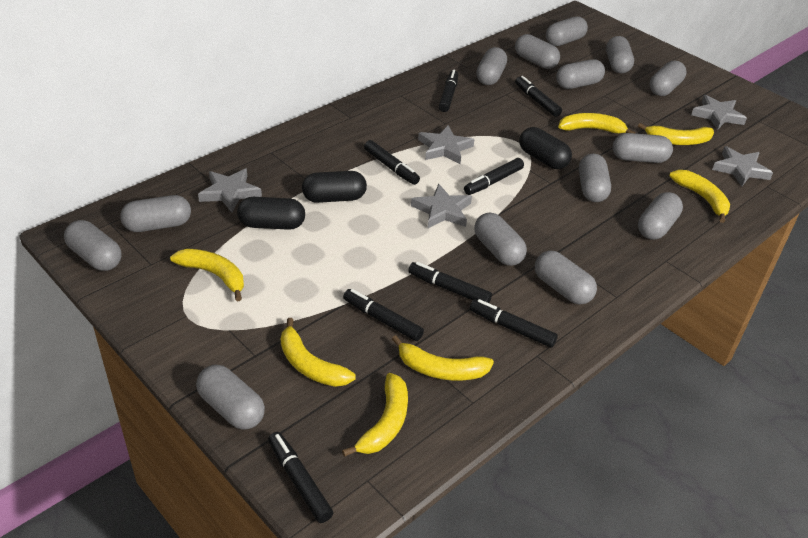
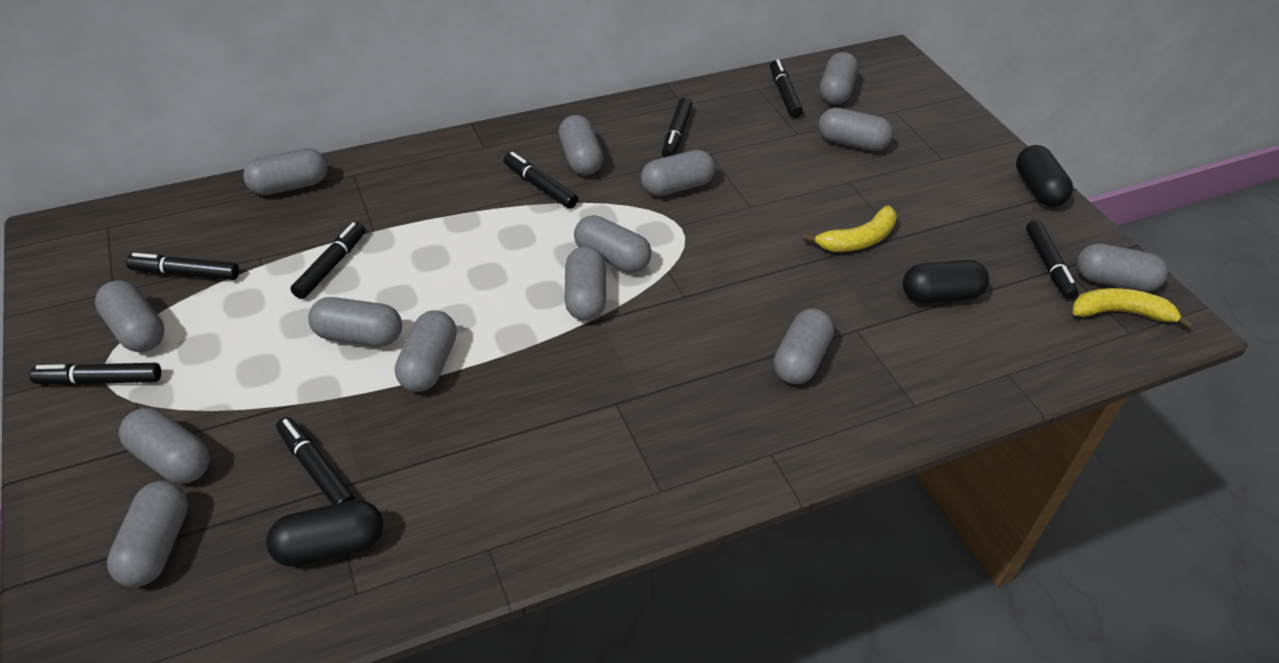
grey star: 5 -> 0
yellow banana: 7 -> 2

